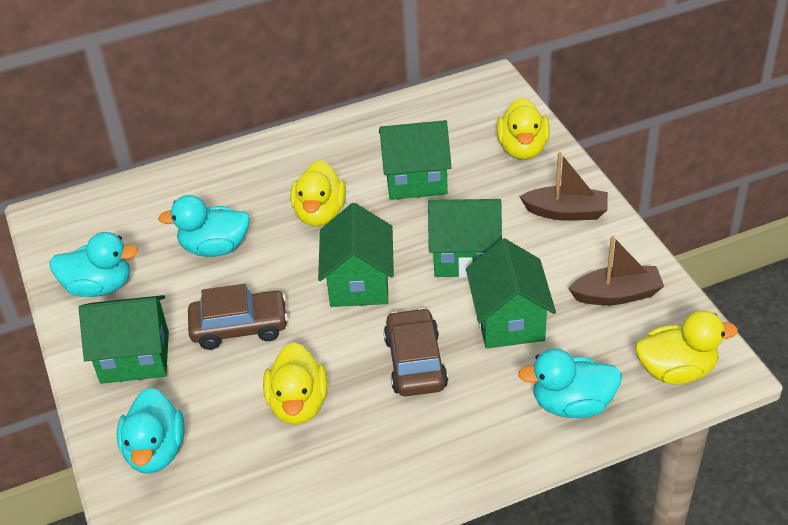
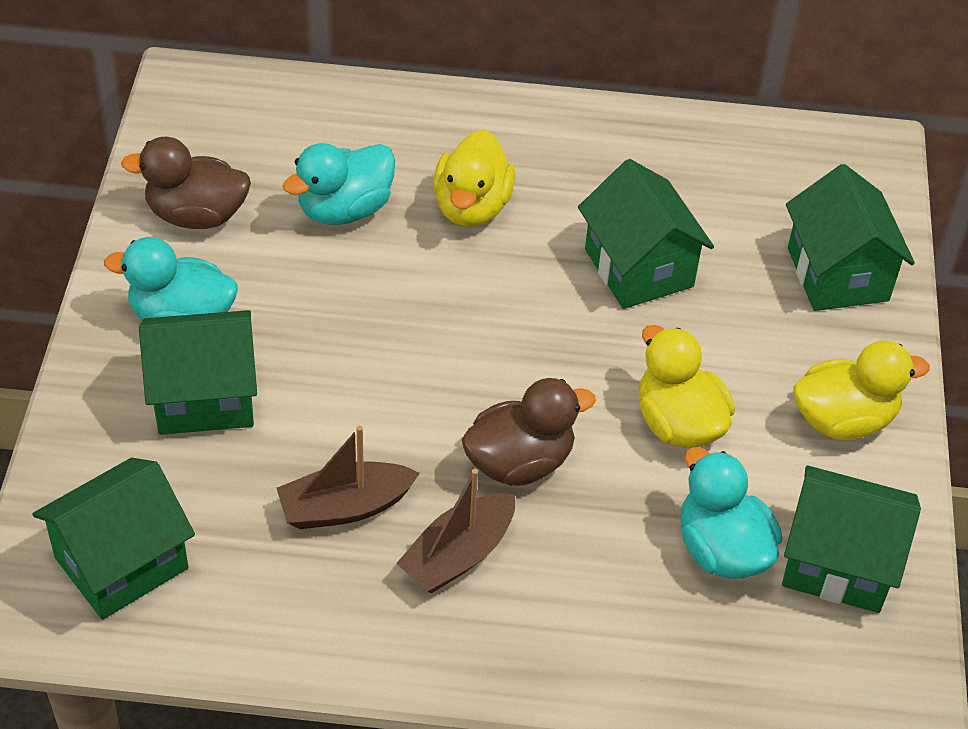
brown car: 2 -> 0
brown duck: 0 -> 2
turquoise duck: 4 -> 3
yellow duck: 4 -> 3

